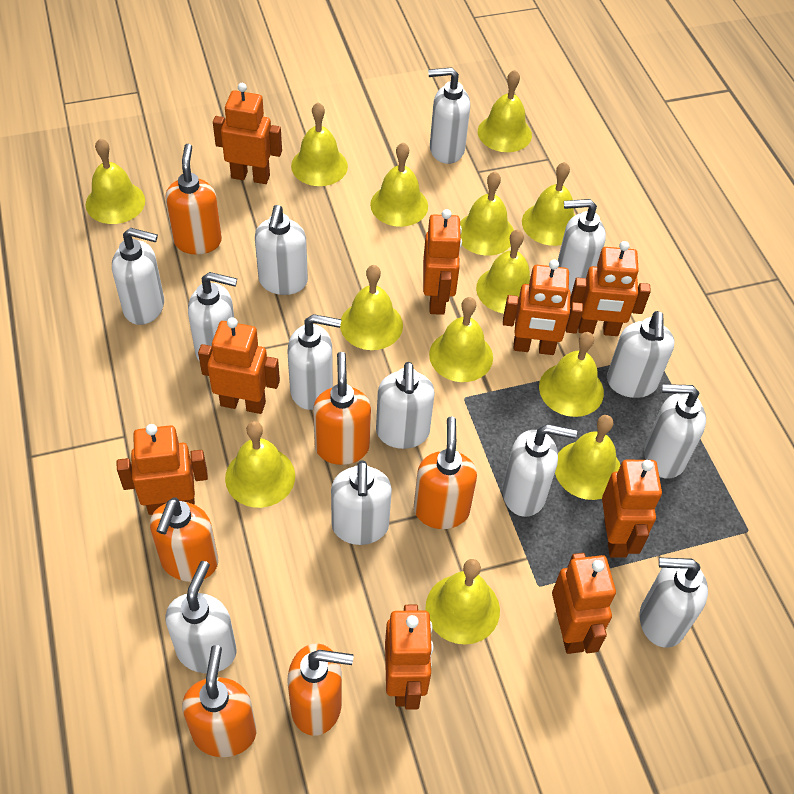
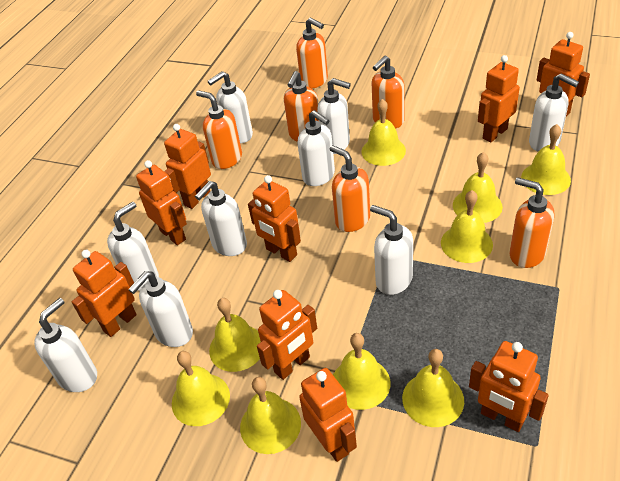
white soap dispenser: 13 -> 9
yellow bell: 13 -> 9

